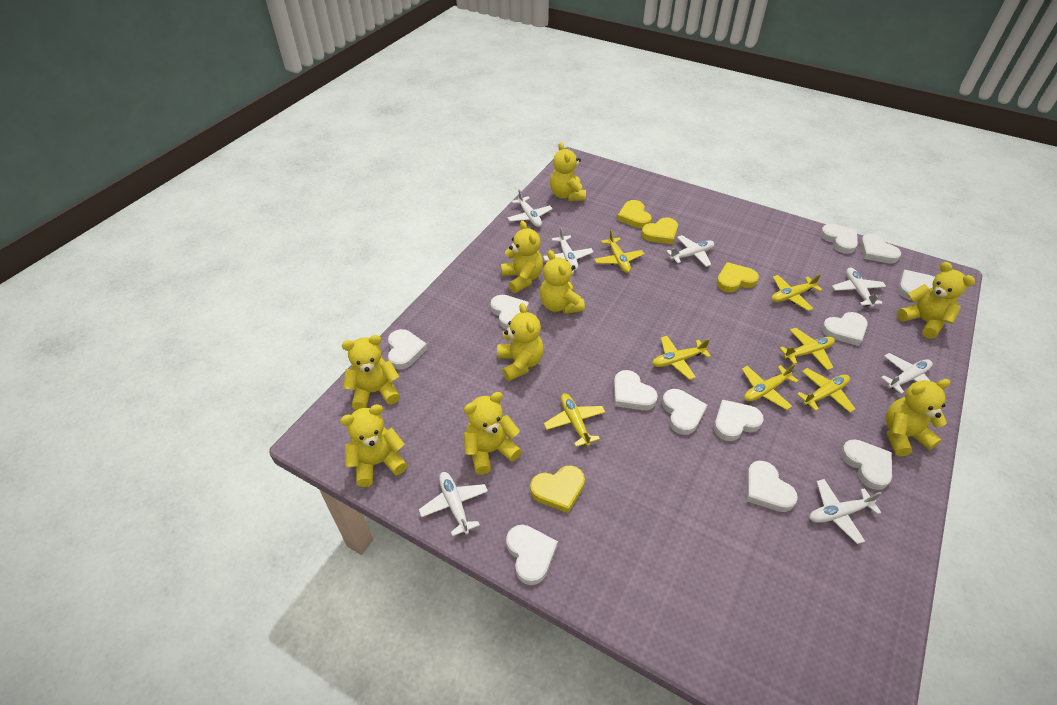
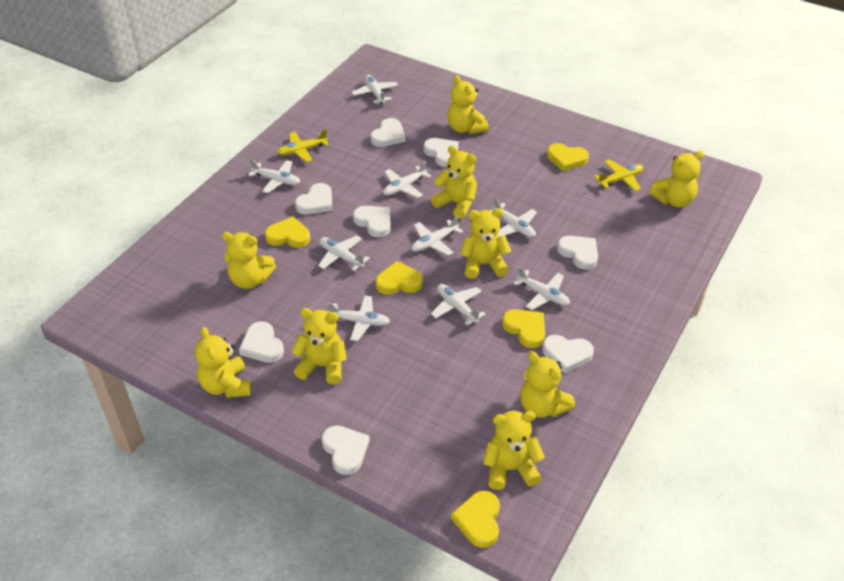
white heart: 12 -> 8
white plane: 7 -> 9
yellow heart: 4 -> 5
yellow plane: 7 -> 2

